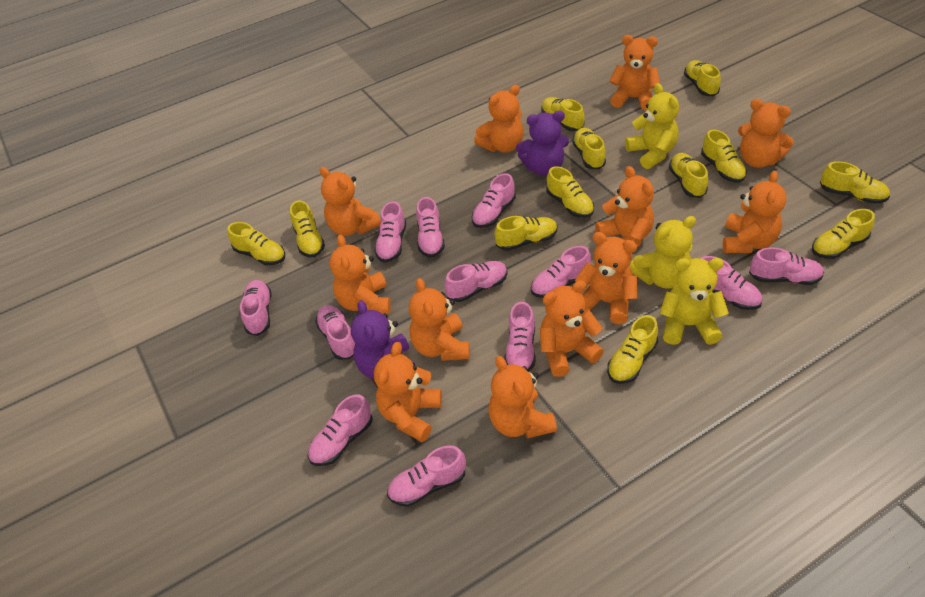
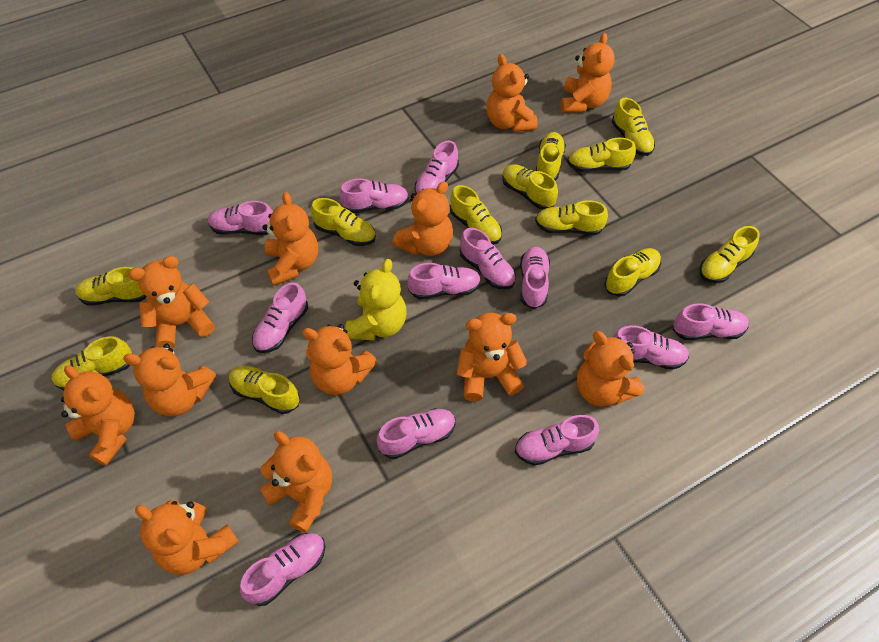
purple teddy bear: 2 -> 0
yellow teddy bear: 3 -> 1

